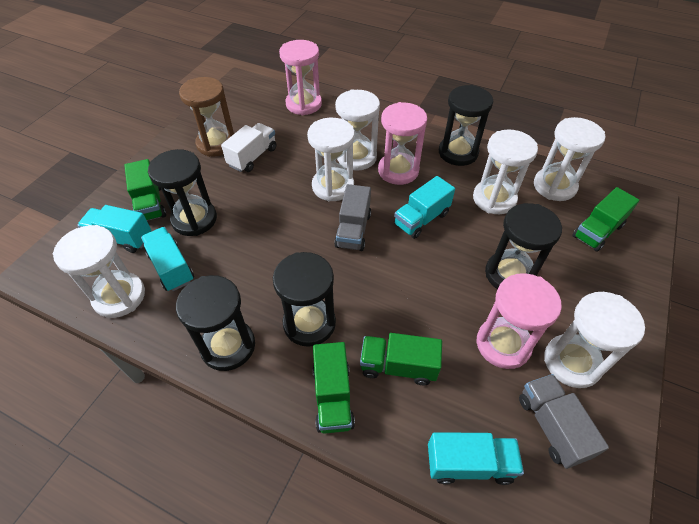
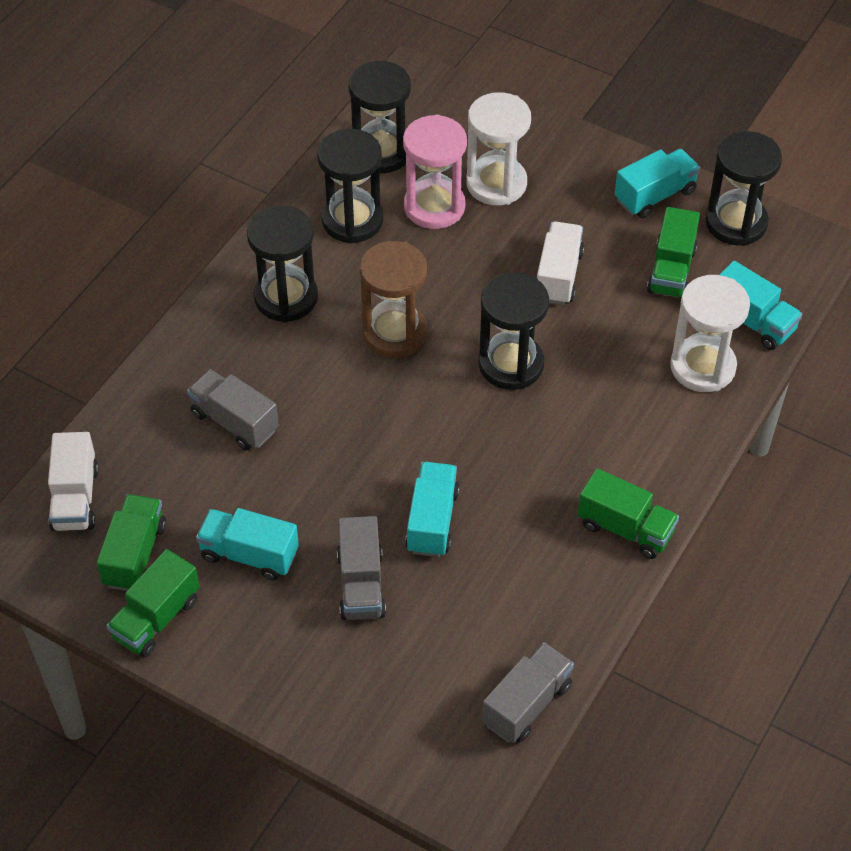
grey truck: 2 -> 3
pink hourglass: 3 -> 1
white hourglass: 6 -> 2
white truck: 1 -> 2

